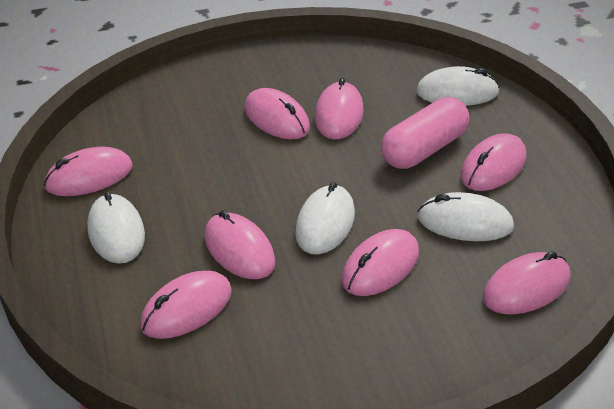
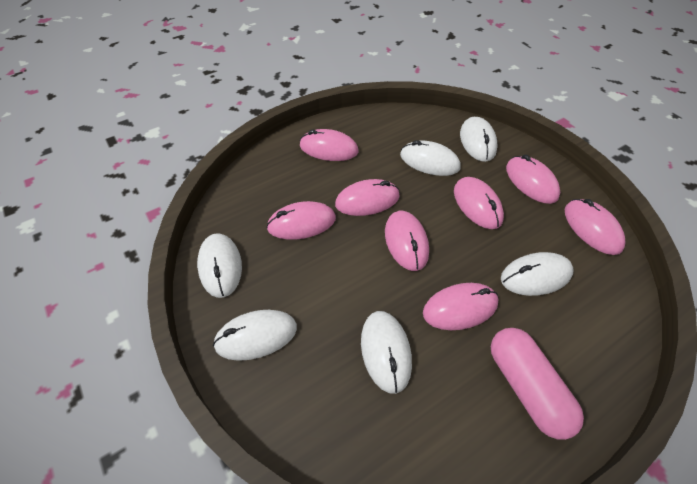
white mouse: 4 -> 6

